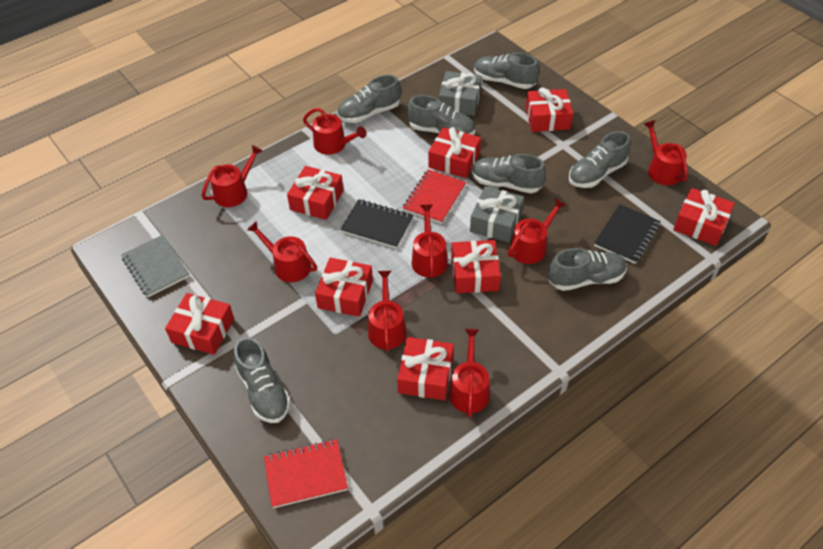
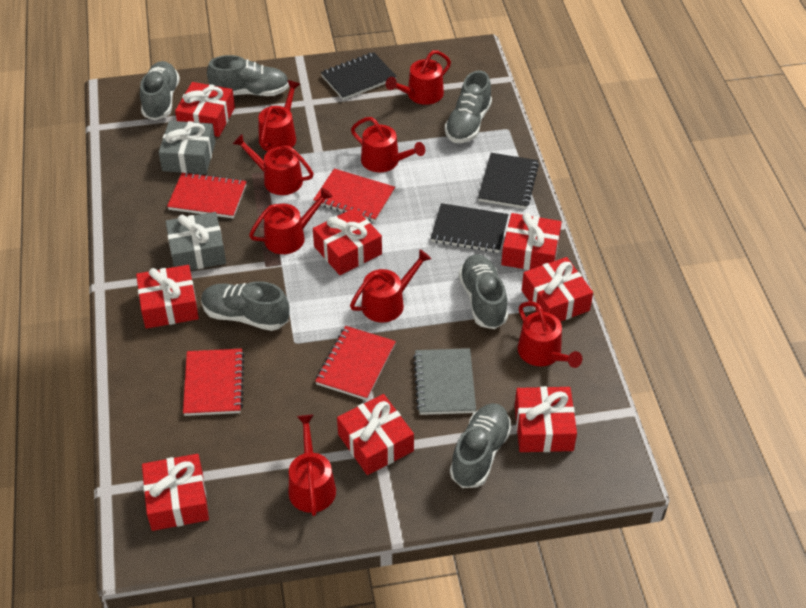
black notebook: 2 -> 3
grey shoe: 7 -> 6
red notebook: 2 -> 4

